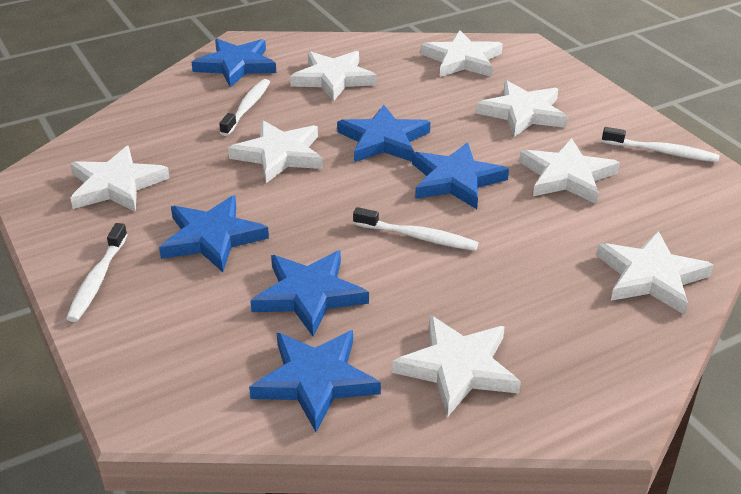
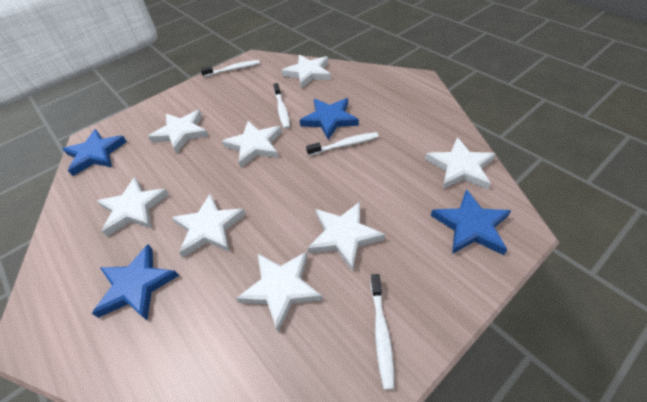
blue star: 6 -> 4

